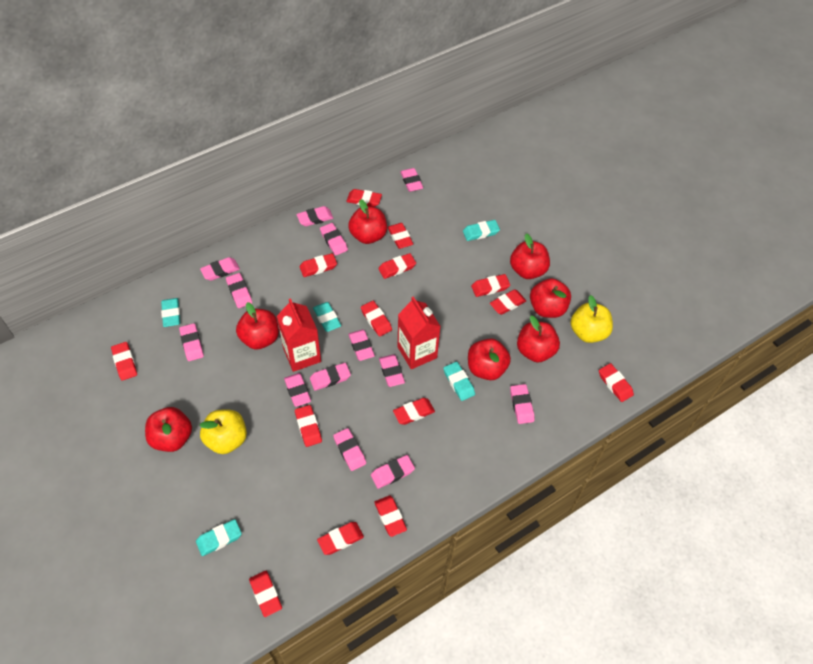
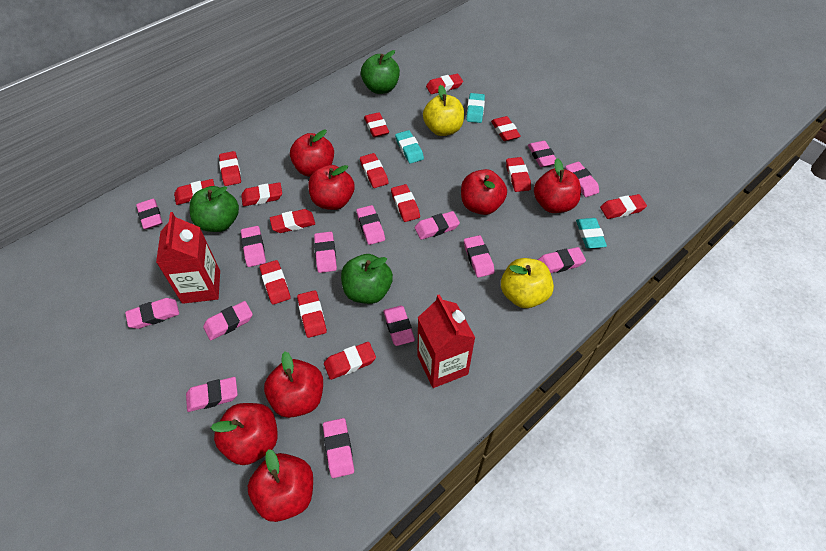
green apple: 0 -> 3
pink eraser: 13 -> 14
turquoise eraser: 5 -> 3

